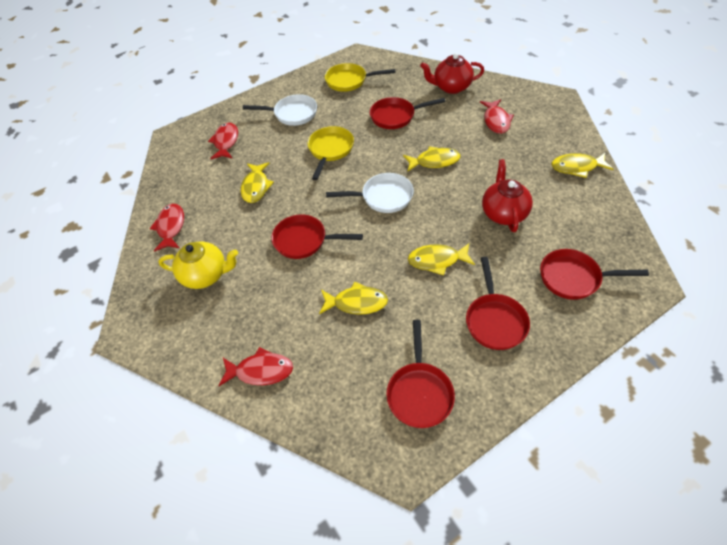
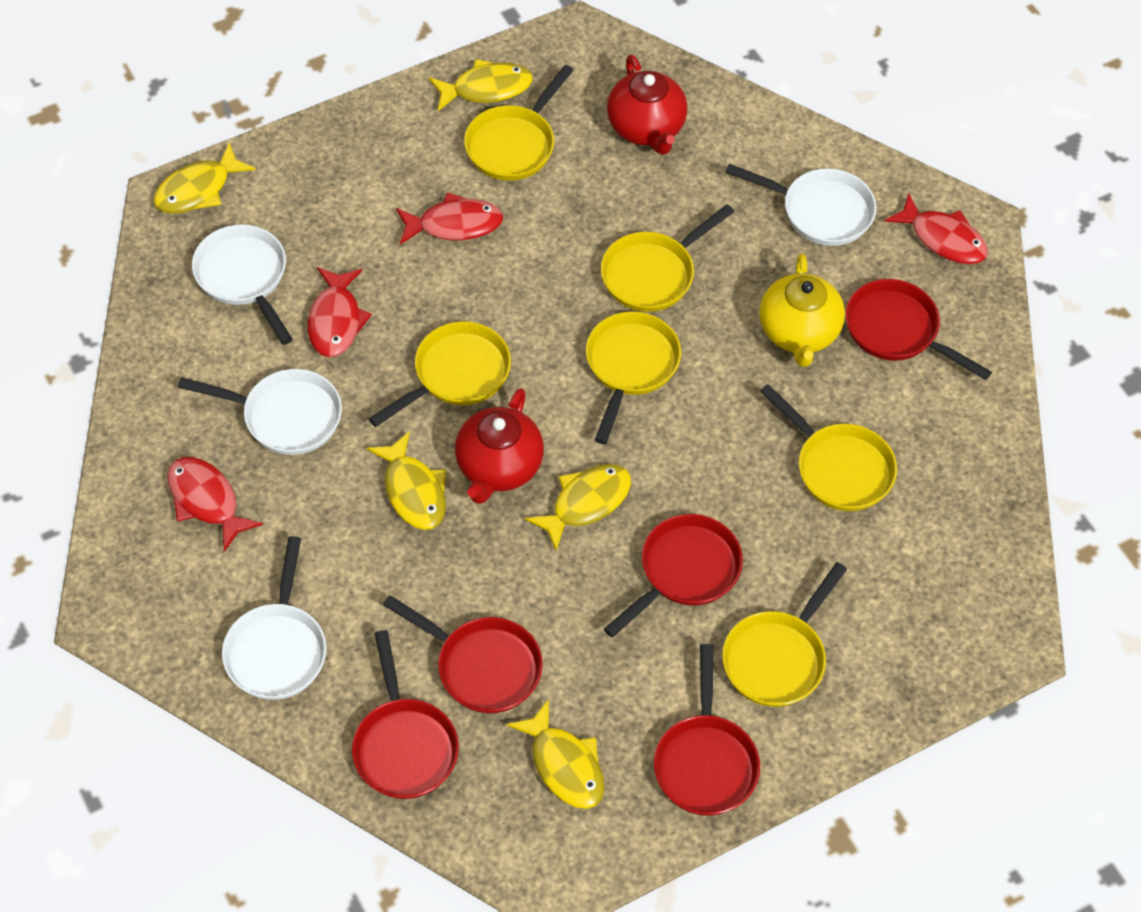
white pan: 2 -> 4
yellow pan: 2 -> 6

